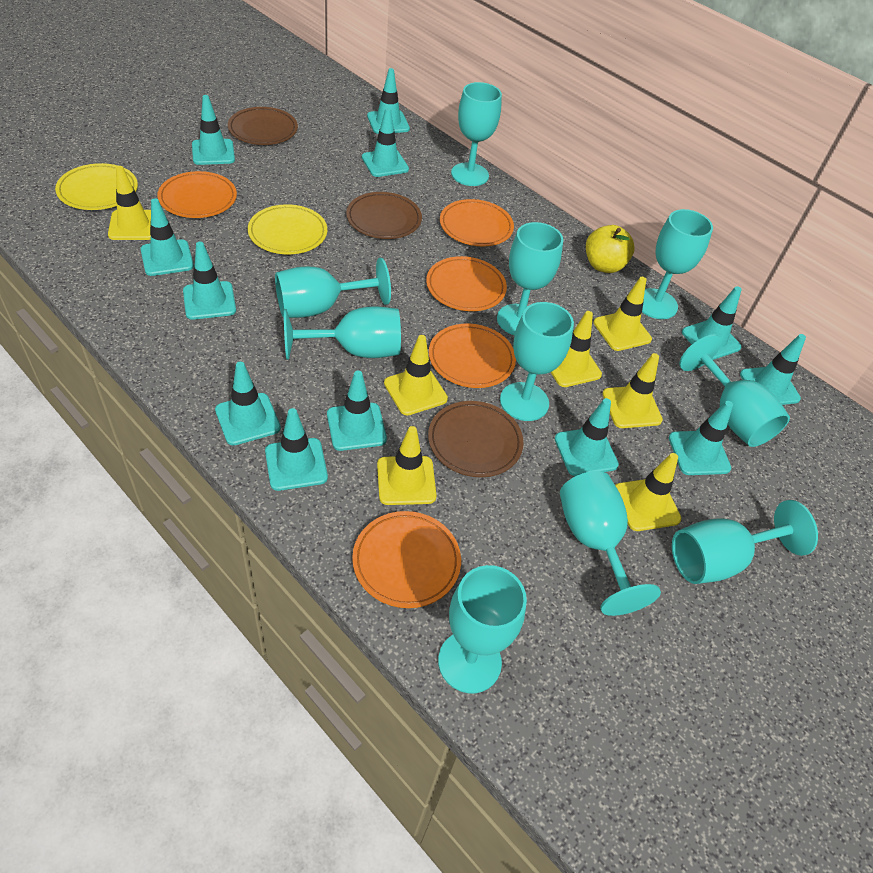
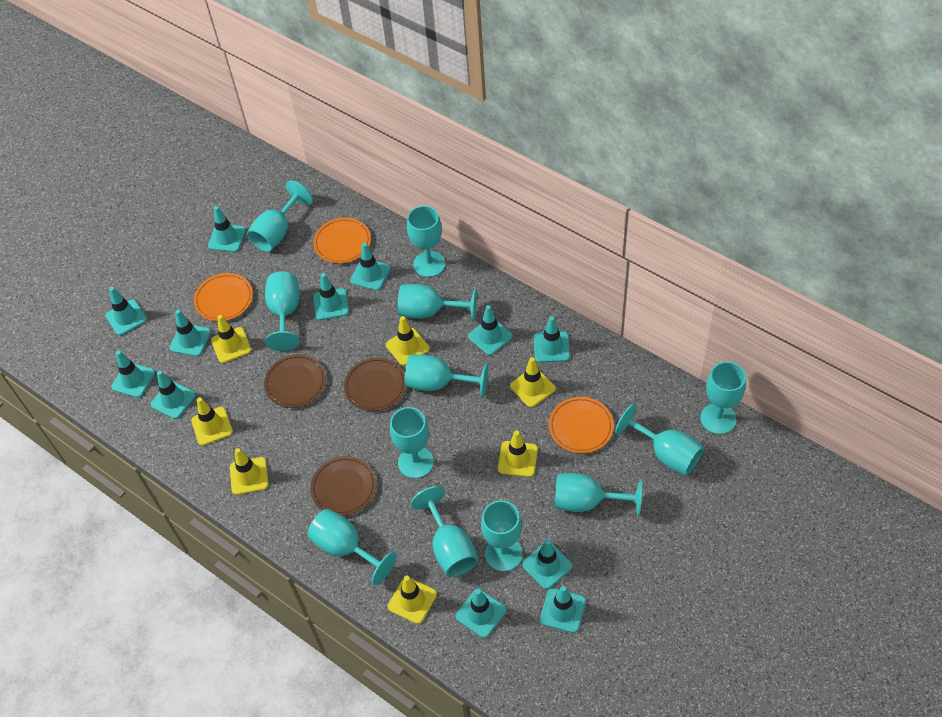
orange plate: 5 -> 3
turquoise goblet: 10 -> 12
yellow apple: 1 -> 0
yellow plate: 2 -> 0

